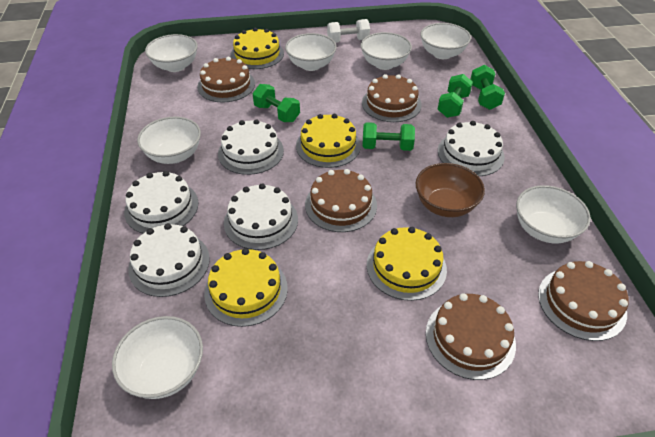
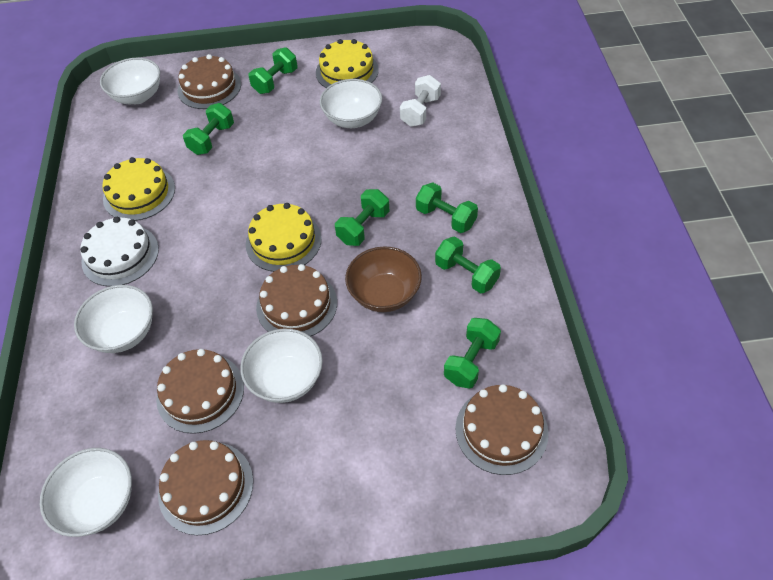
green dumbbell: 4 -> 6
white bowl: 7 -> 5
white cake: 5 -> 1
yellow cake: 4 -> 3

